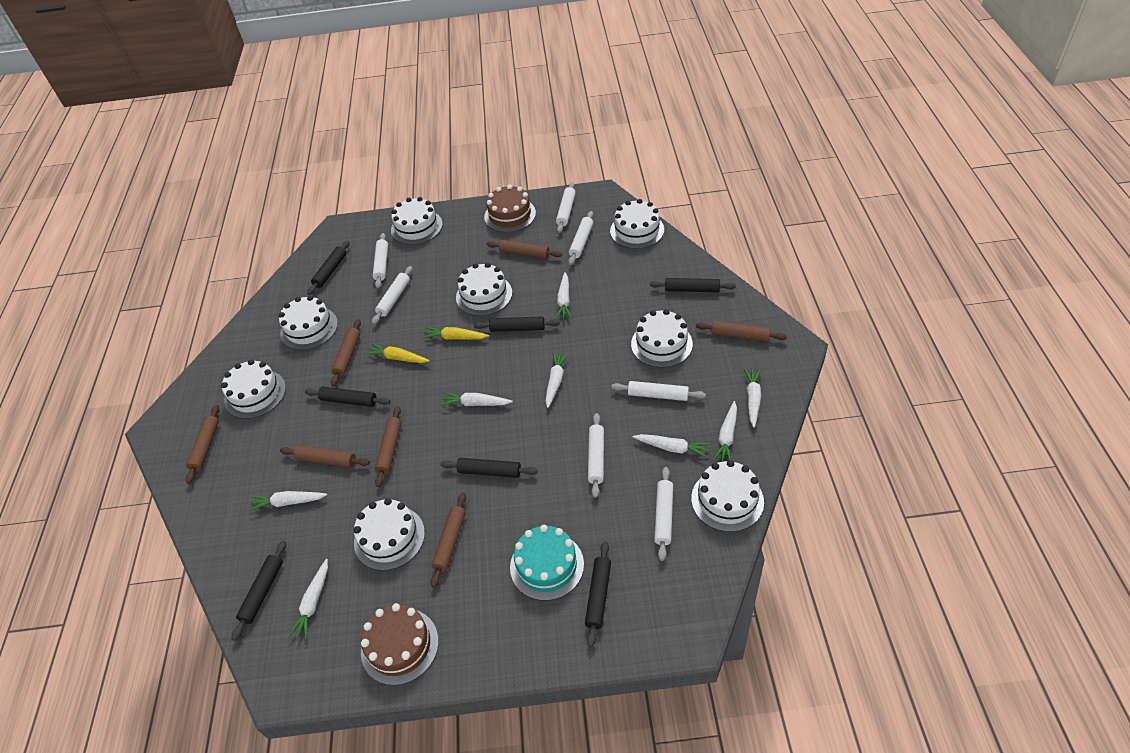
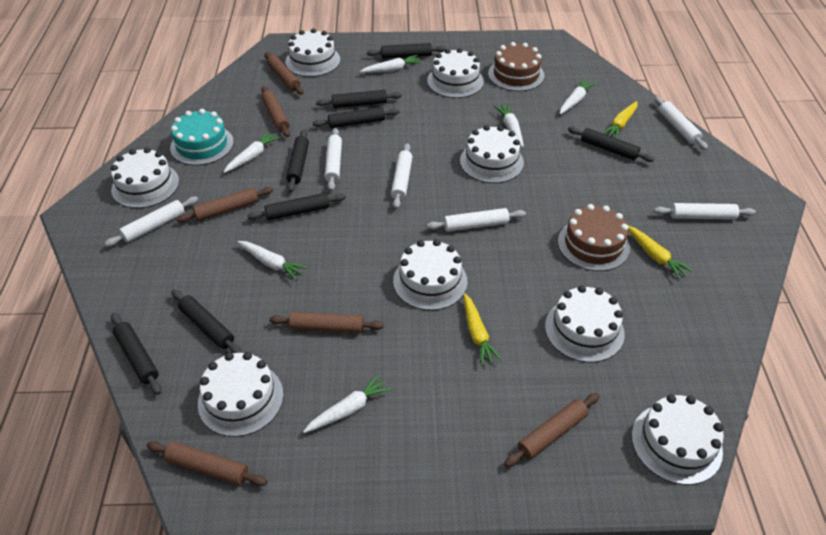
black rolling pin: 7 -> 8
brown rolling pin: 7 -> 6
white carrot: 8 -> 6
white rolling pin: 7 -> 6
yellow carrot: 2 -> 3

